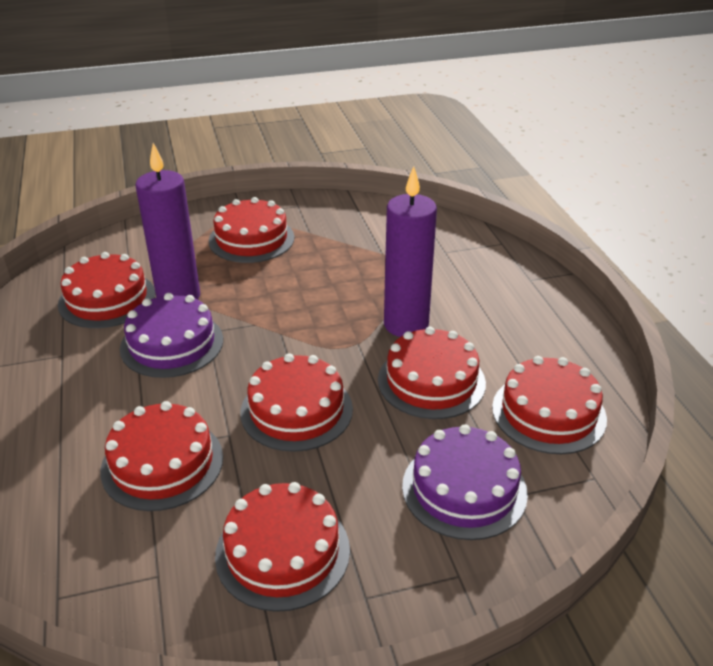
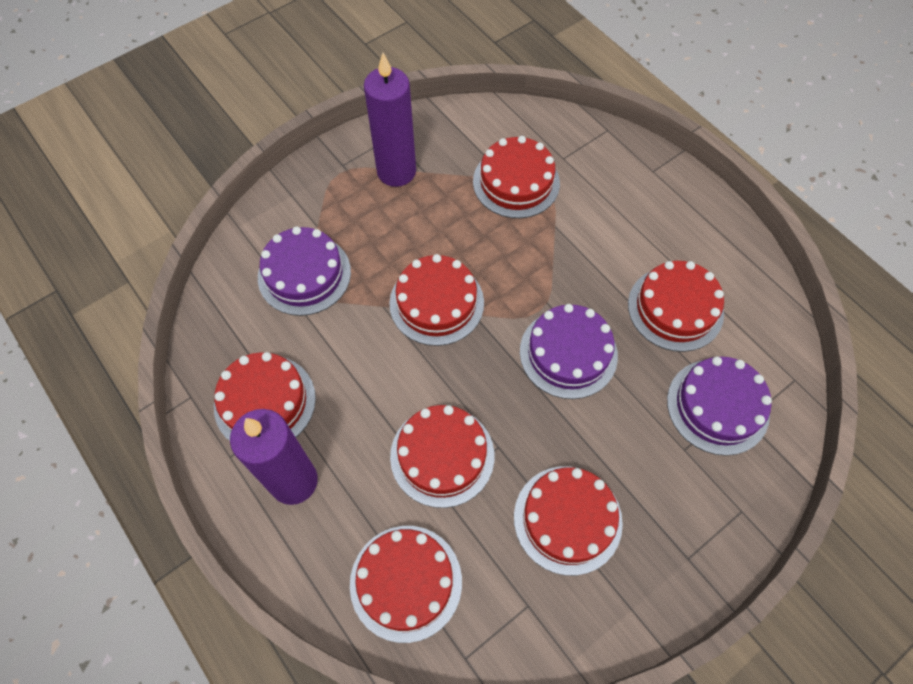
purple cake: 2 -> 3

